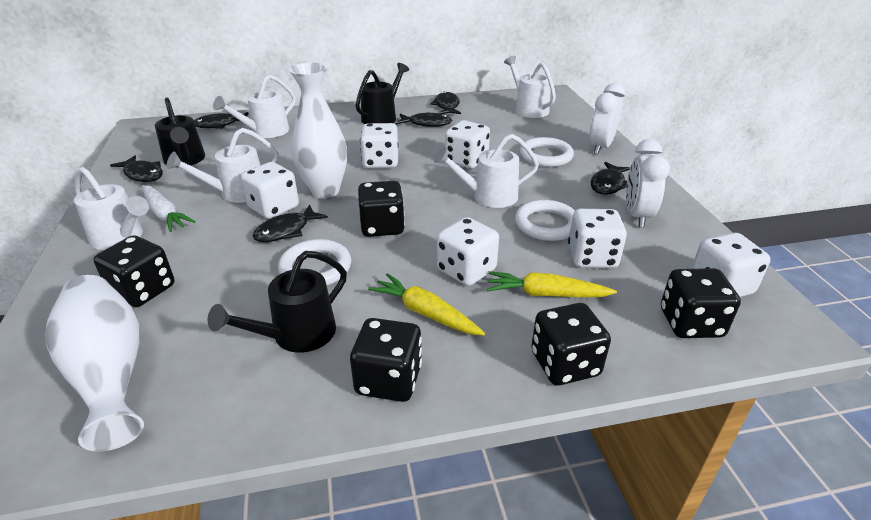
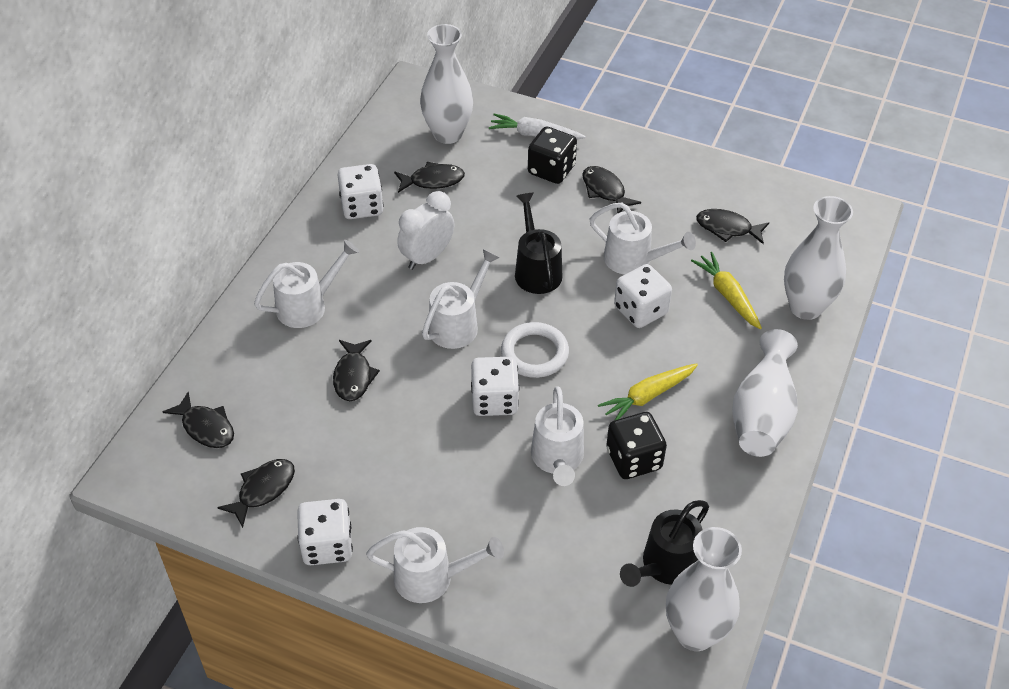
black dice: 5 -> 2
black watering can: 3 -> 2
white clock: 2 -> 1
white dice: 6 -> 4
white ring: 3 -> 1
white vase: 2 -> 4

